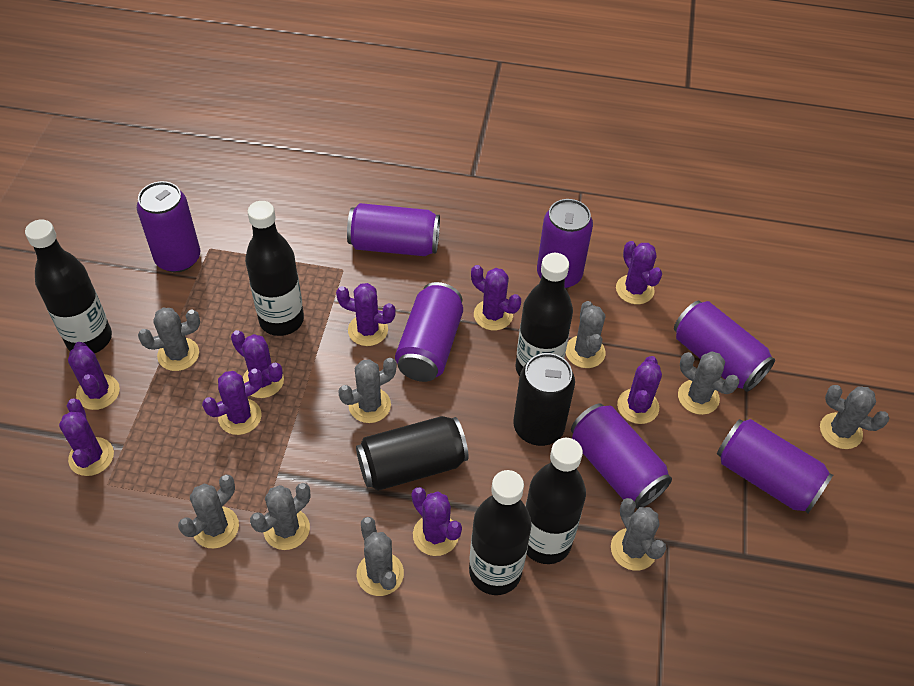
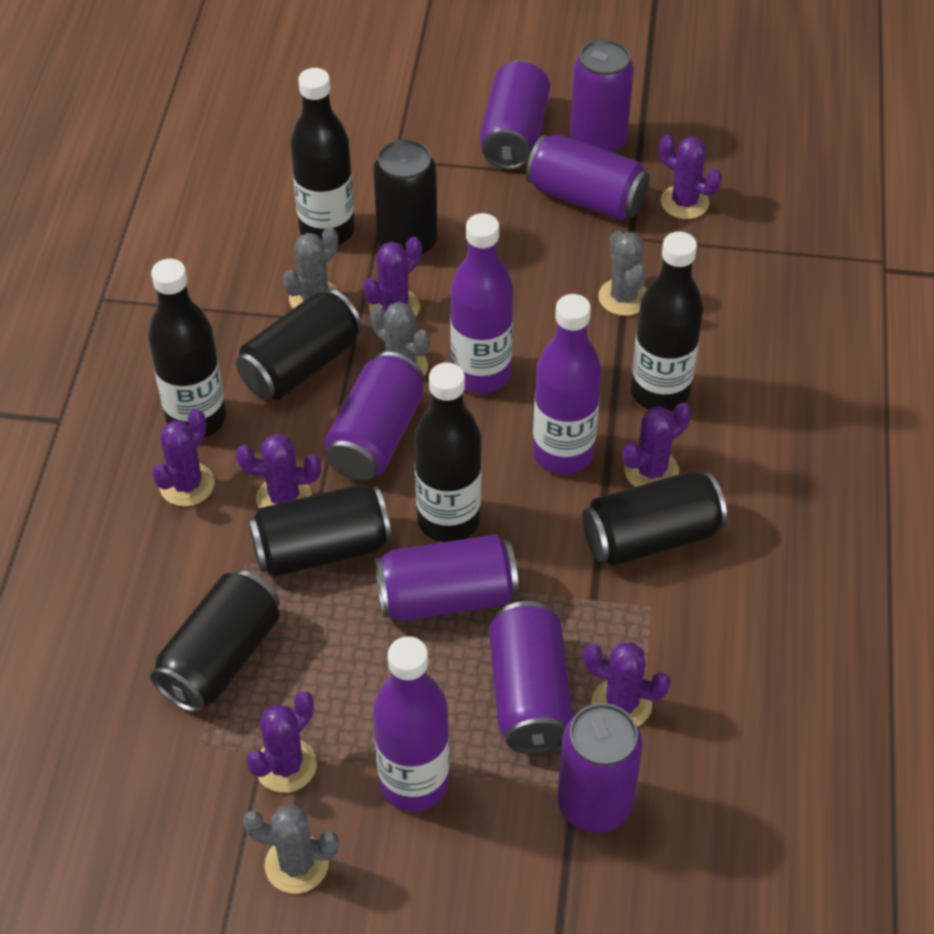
black bottle: 5 -> 4
black can: 2 -> 5
grey cactus: 9 -> 4
purple bottle: 0 -> 3
purple cactus: 9 -> 7

